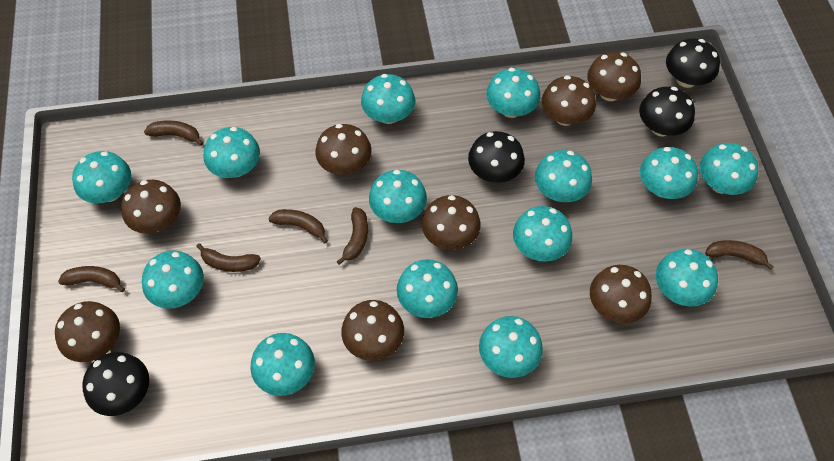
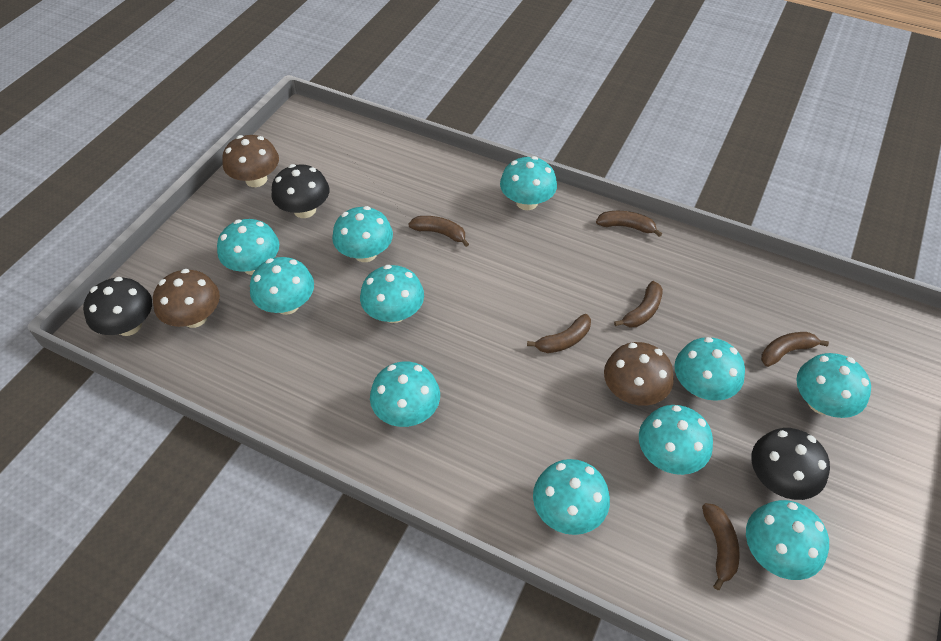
black mushroom: 4 -> 3
brown mushroom: 8 -> 3
turquoise mushroom: 14 -> 11

